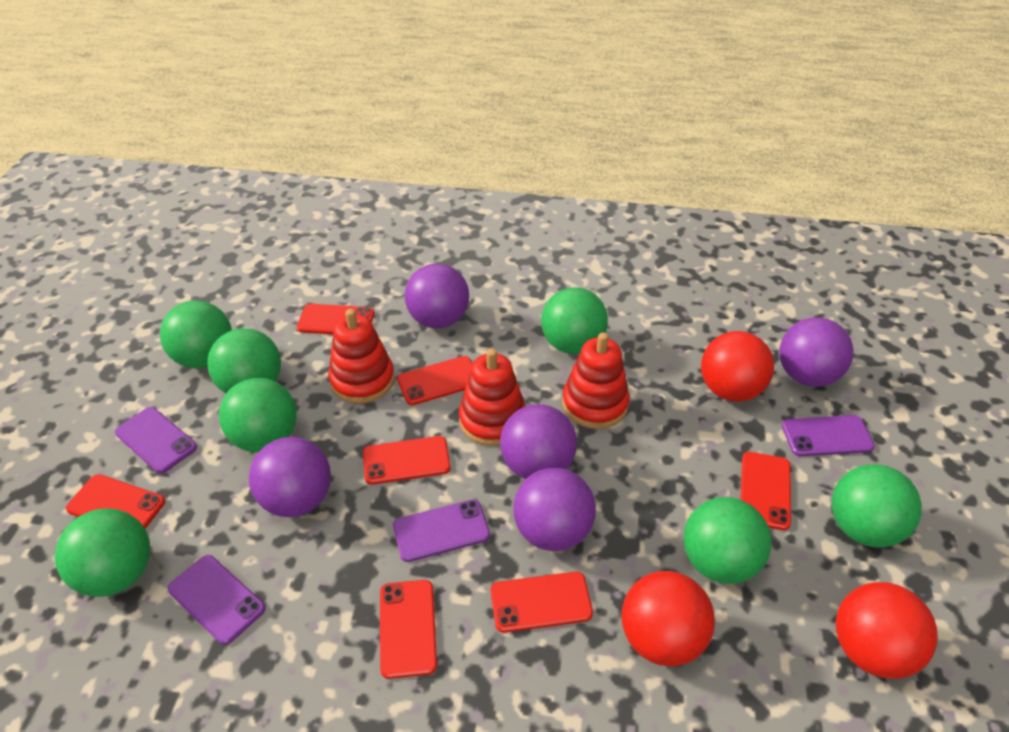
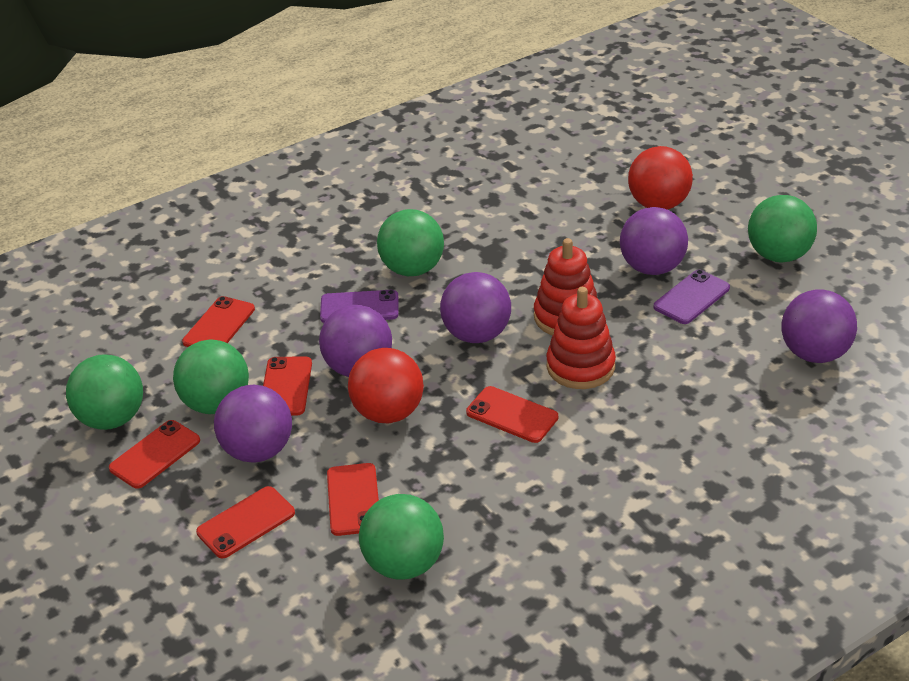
green ball: 7 -> 5
purple phone: 4 -> 2
red ball: 3 -> 2
red phone: 7 -> 6
red stacking toy: 3 -> 2

